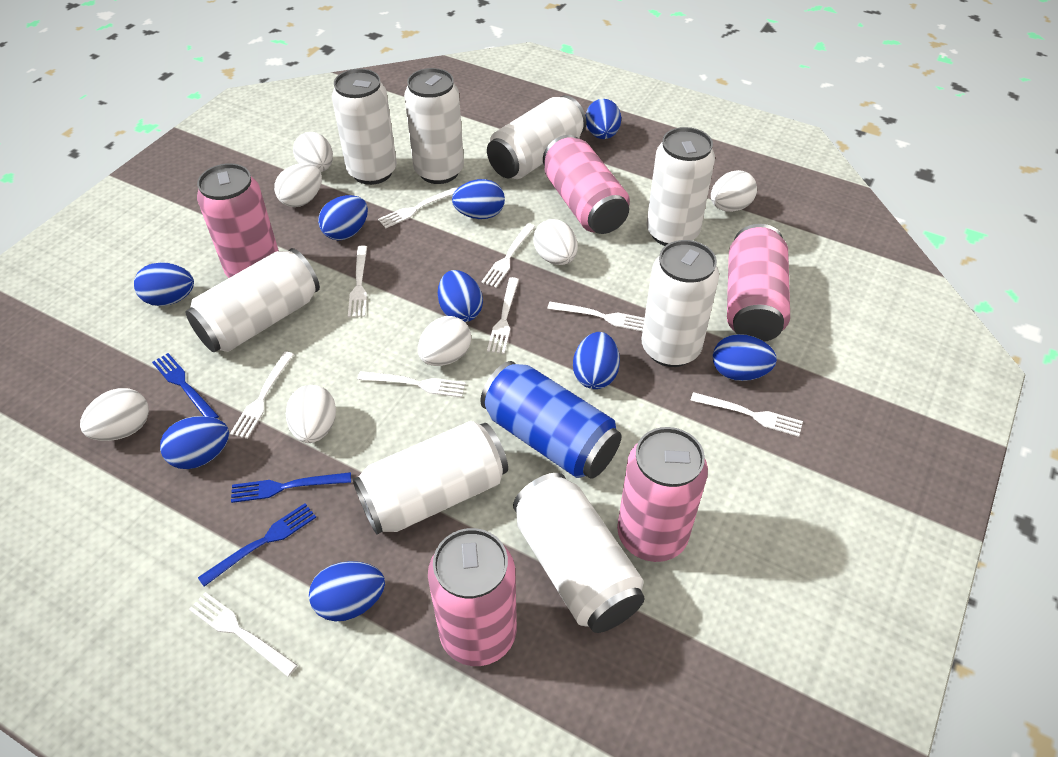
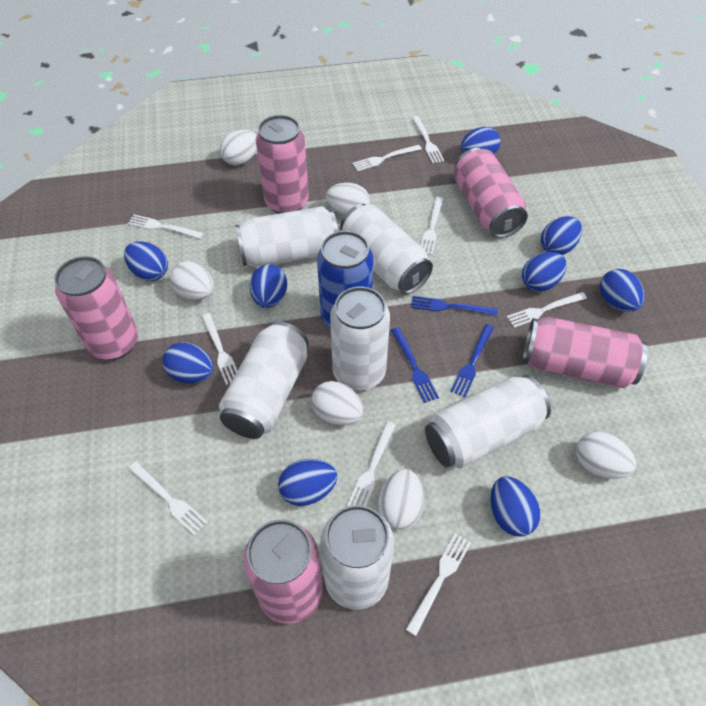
white can: 8 -> 6
white egg: 7 -> 6

